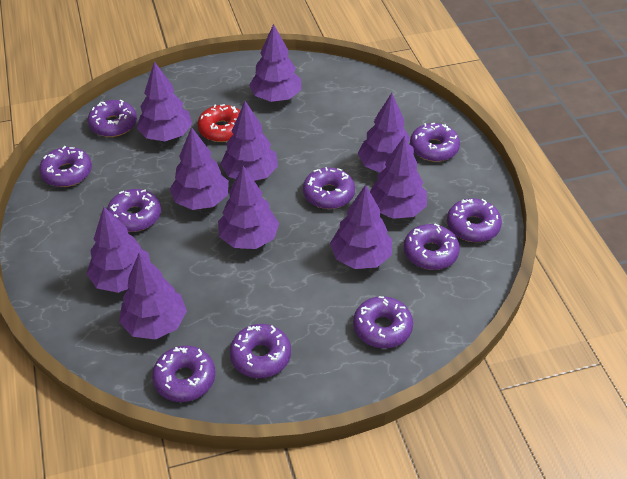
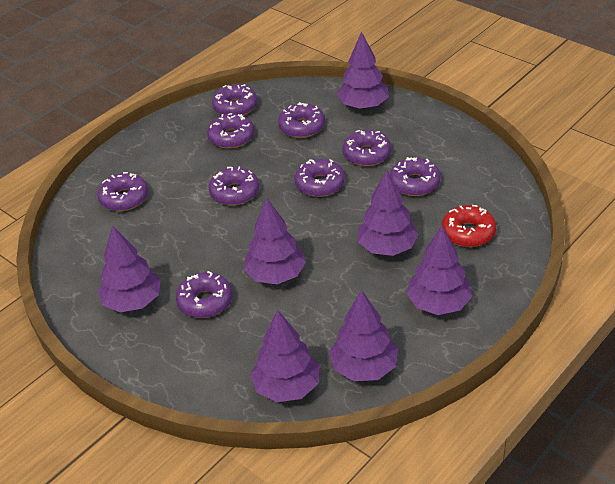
purple donut: 10 -> 9
purple tree: 10 -> 7

